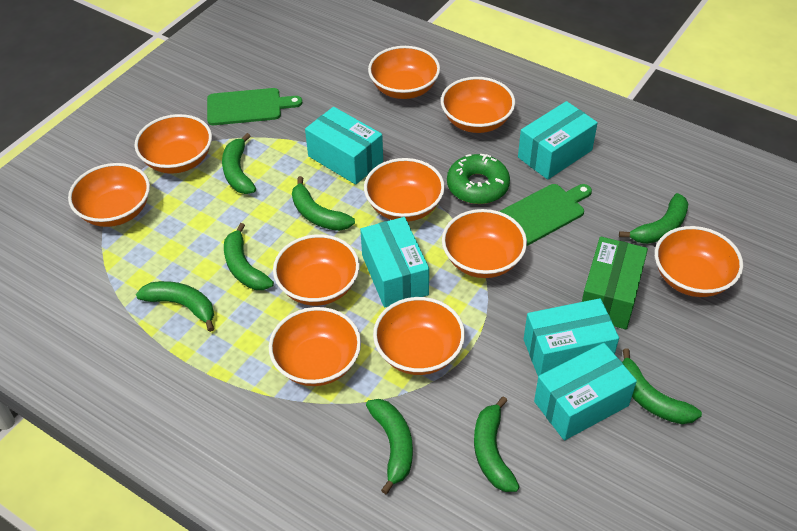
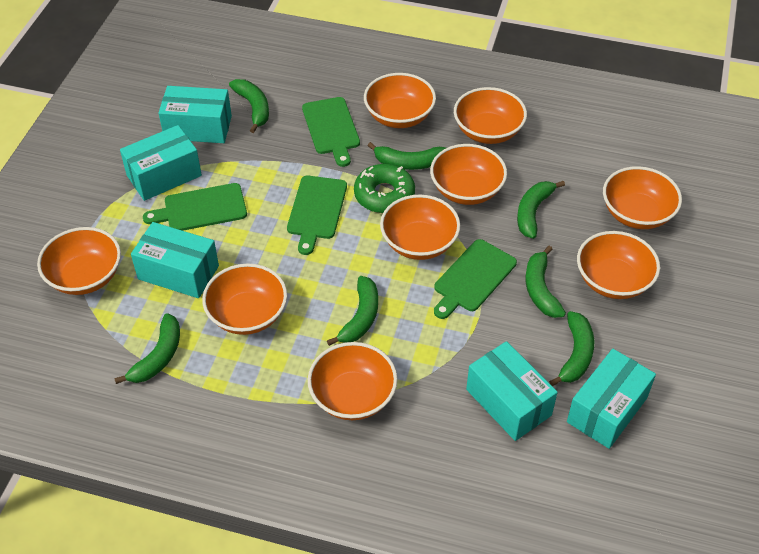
green banana: 8 -> 7
green box: 1 -> 0
green cutting board: 2 -> 4
orange bowl: 10 -> 9

